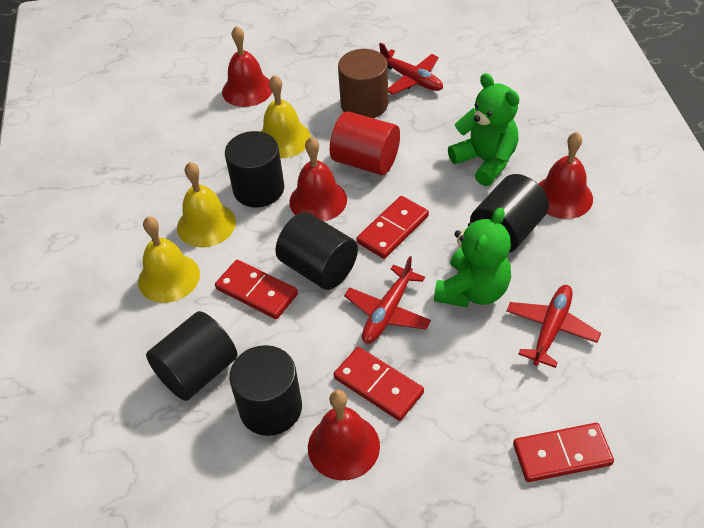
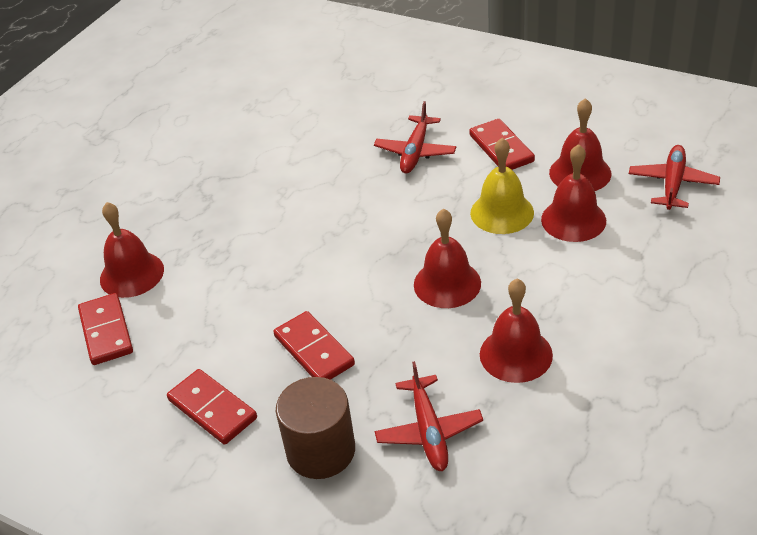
black cylinder: 5 -> 0
green teddy bear: 2 -> 0
red bell: 4 -> 5
red cylinder: 1 -> 0
yellow bell: 3 -> 1

